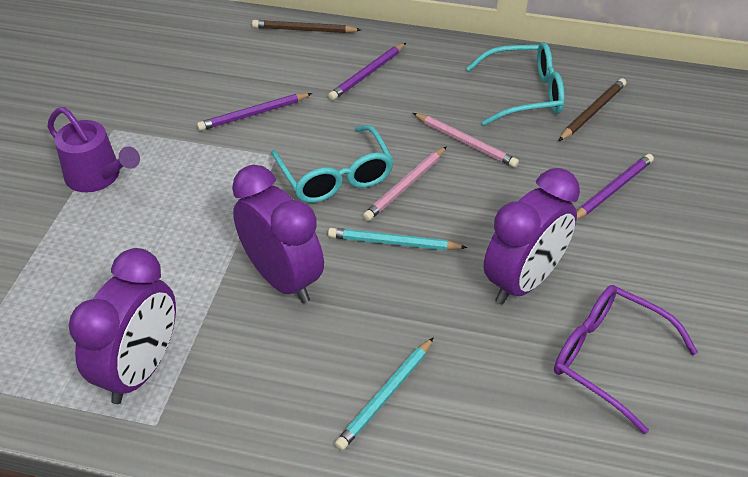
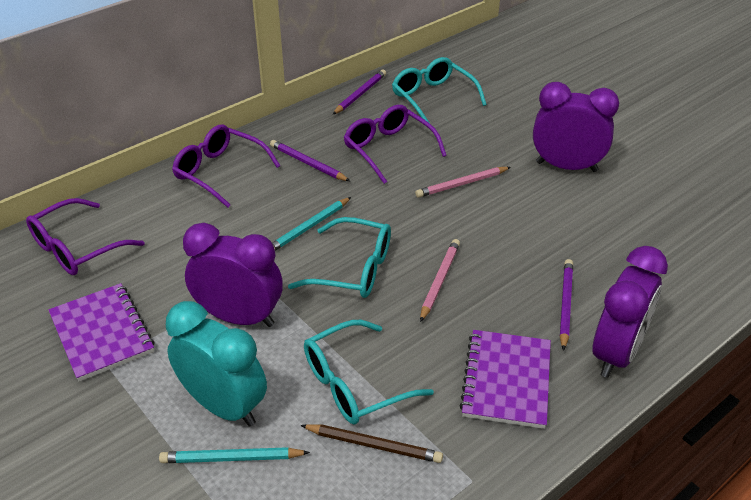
brown pencil: 2 -> 1
purple glasses: 1 -> 3
purple notebook: 0 -> 2
purple watering can: 1 -> 0
turquoise clock: 0 -> 1
turquoise glasses: 2 -> 3

